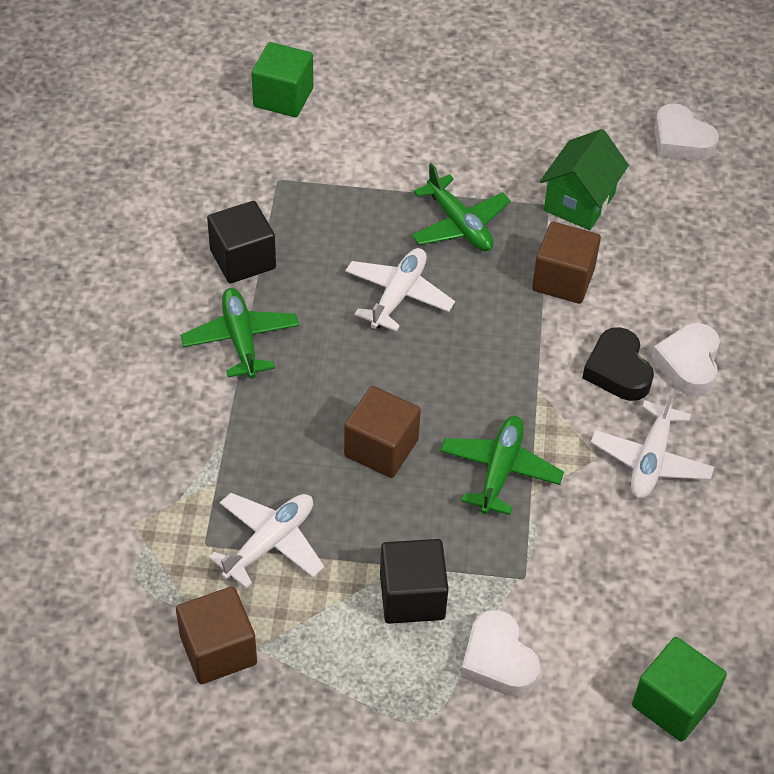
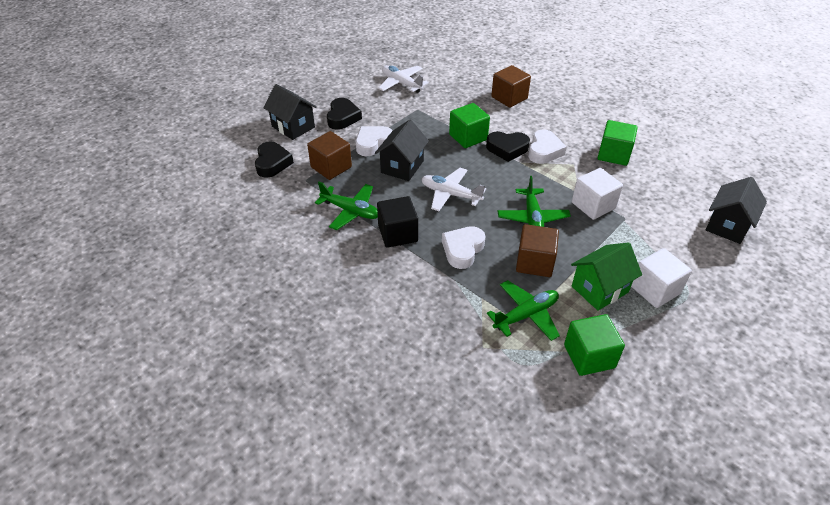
black cube: 2 -> 1
black heart: 1 -> 3
black house: 0 -> 3
green cube: 2 -> 3
white cube: 0 -> 2
white plane: 3 -> 2

